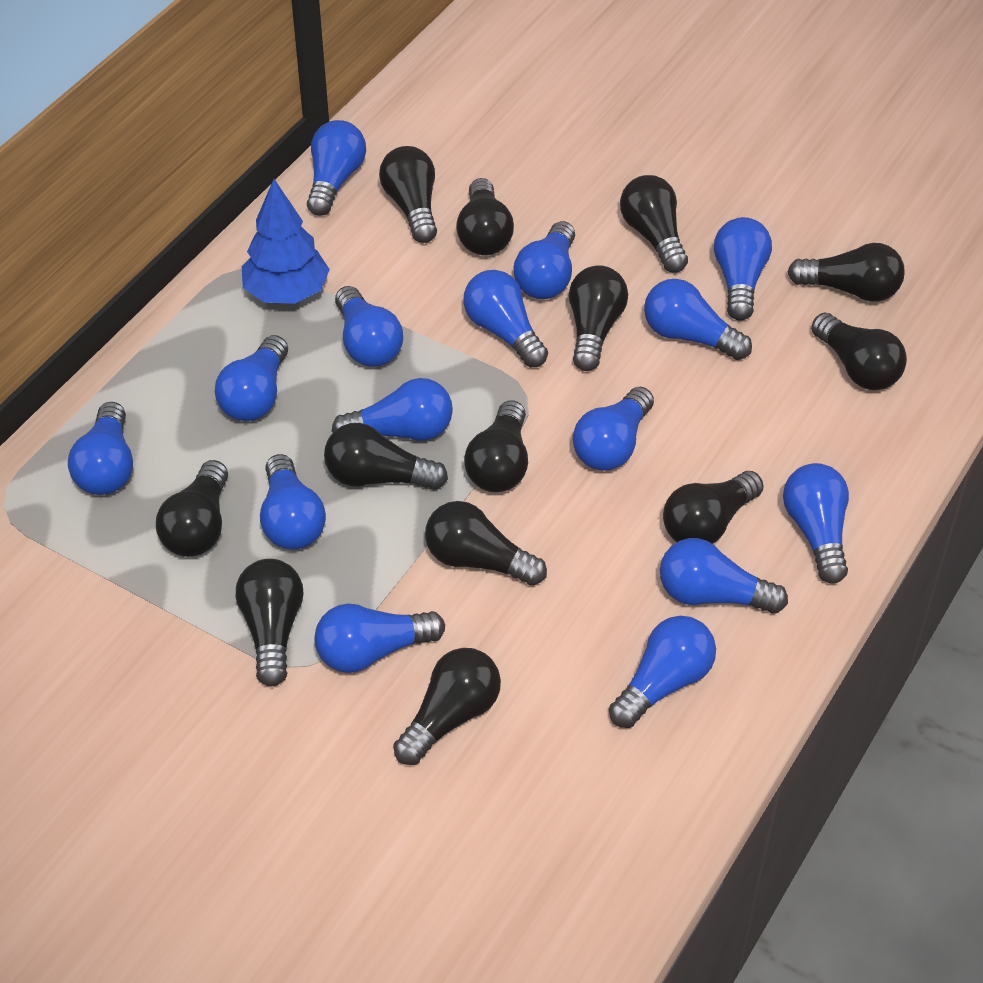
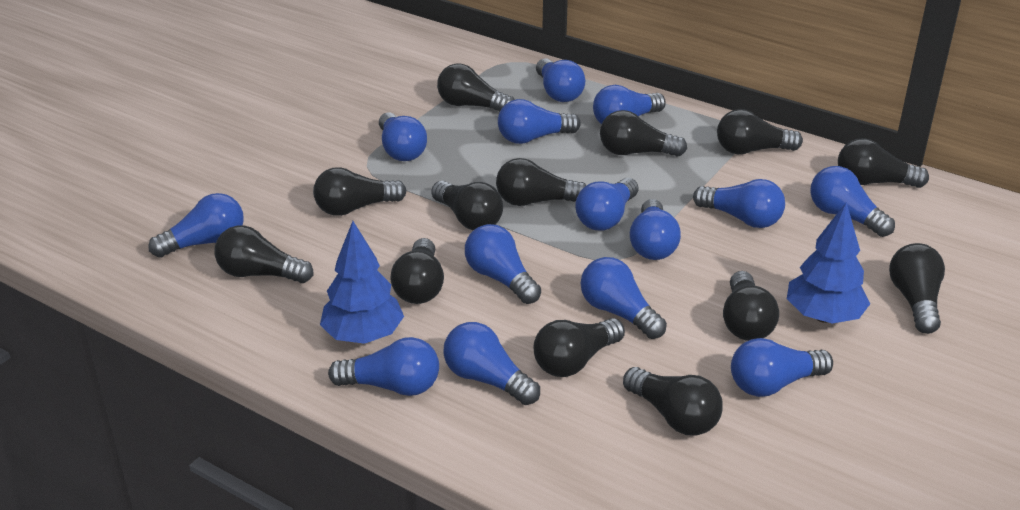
blue light bulb: 15 -> 14
blue tree: 1 -> 2

